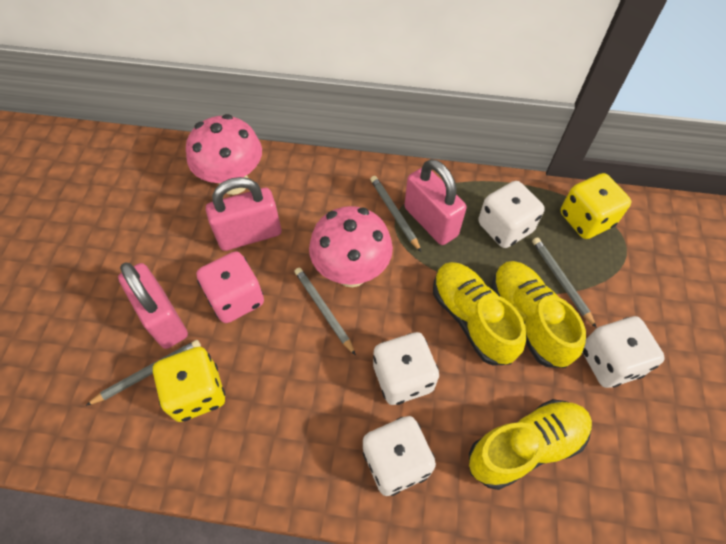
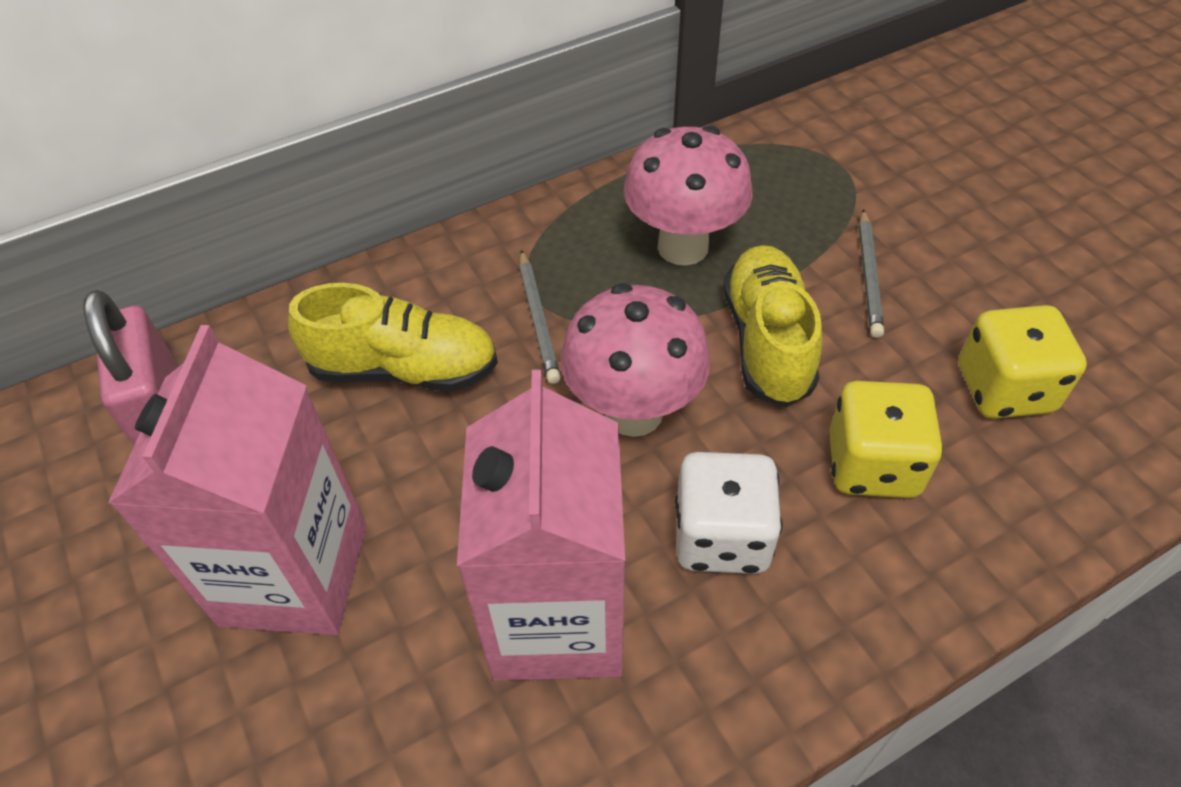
grey pencil: 4 -> 2
pink carton: 0 -> 2
pink dice: 1 -> 0
pink padlock: 3 -> 1
white dice: 4 -> 1
yellow shoe: 3 -> 2

